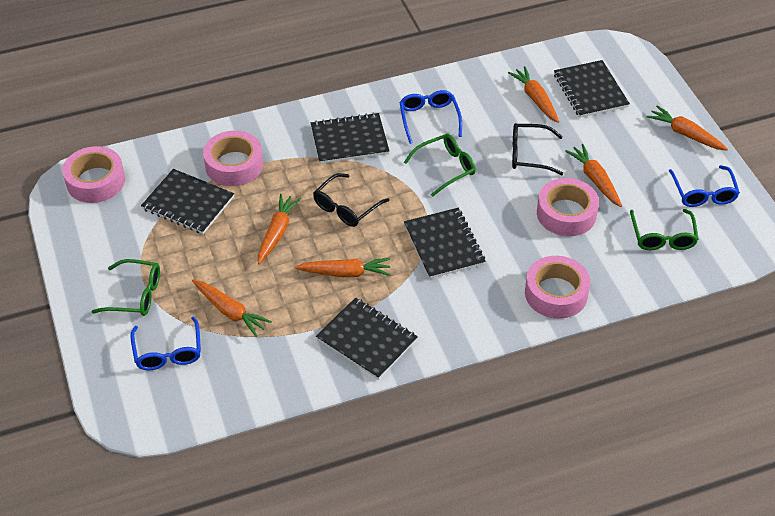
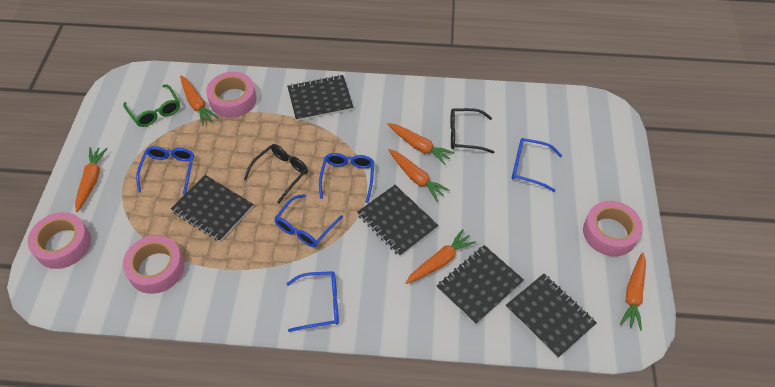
blue glasses: 3 -> 5
green glasses: 3 -> 1

